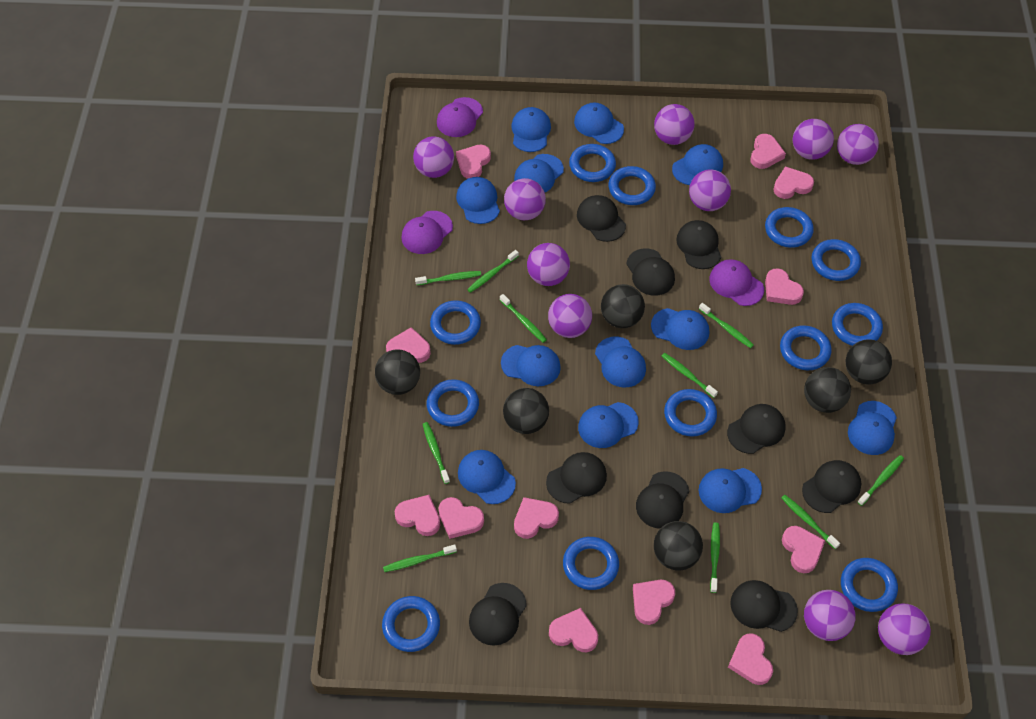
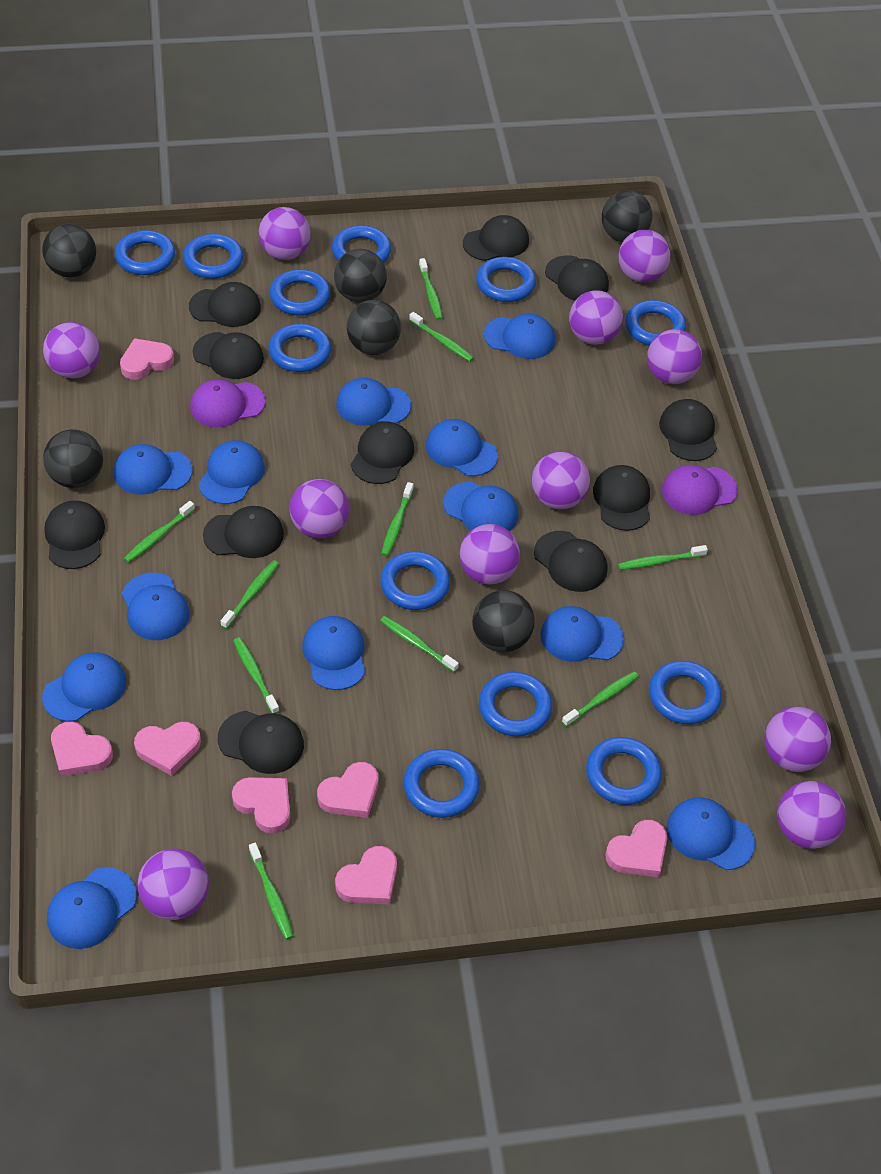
black cap: 9 -> 11
pink heart: 12 -> 7
purple ball: 10 -> 11
purple cap: 3 -> 2

